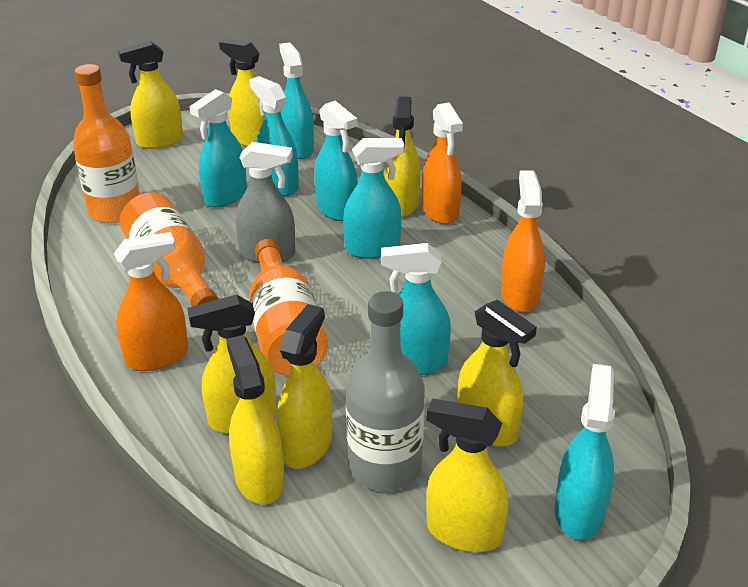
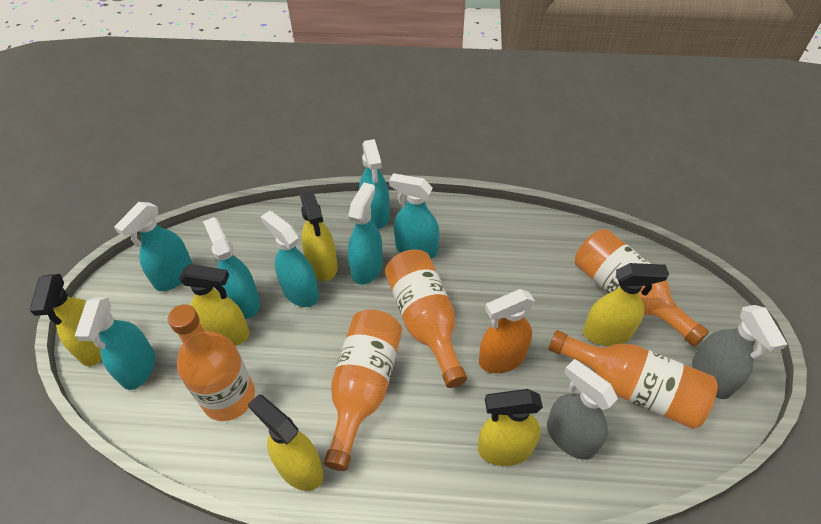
grey bottle: 1 -> 0
grey spray bottle: 1 -> 2
orange bottle: 3 -> 5
orange spray bottle: 3 -> 1
yellow spray bottle: 8 -> 6

